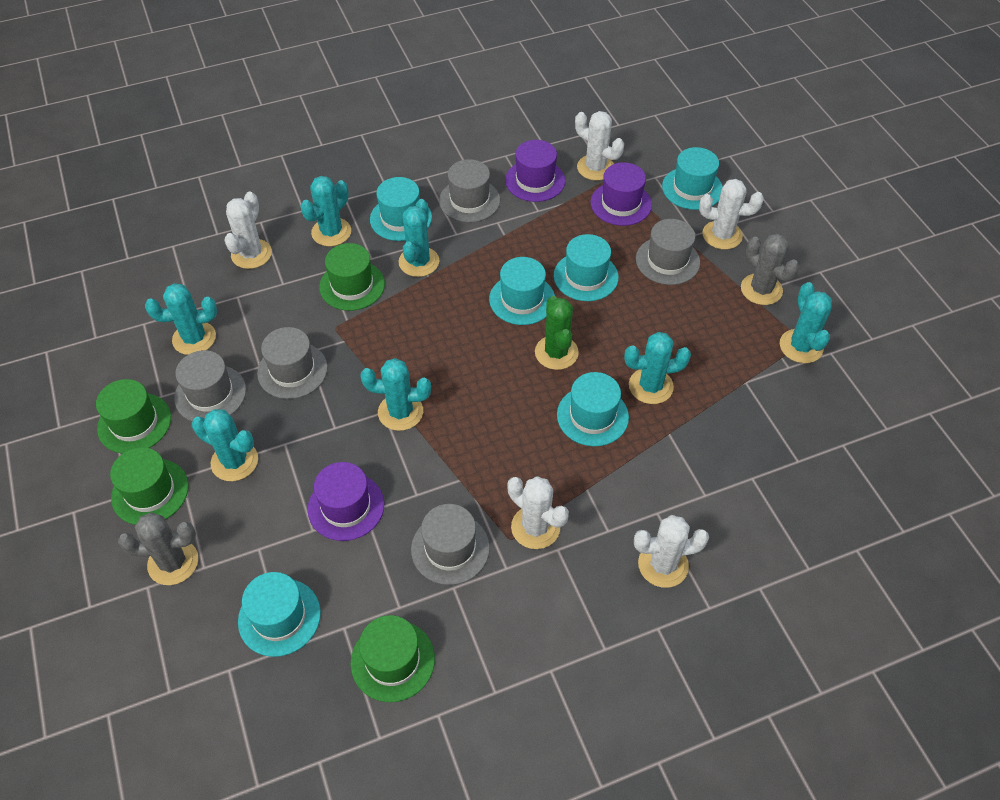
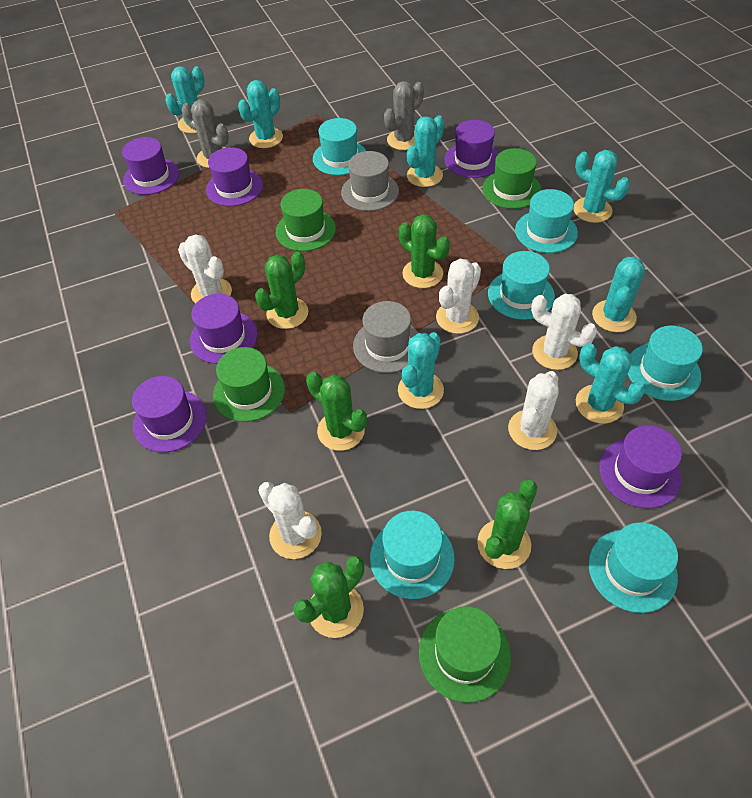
green cactus: 1 -> 5
grey hat: 5 -> 2
purple hat: 3 -> 6

